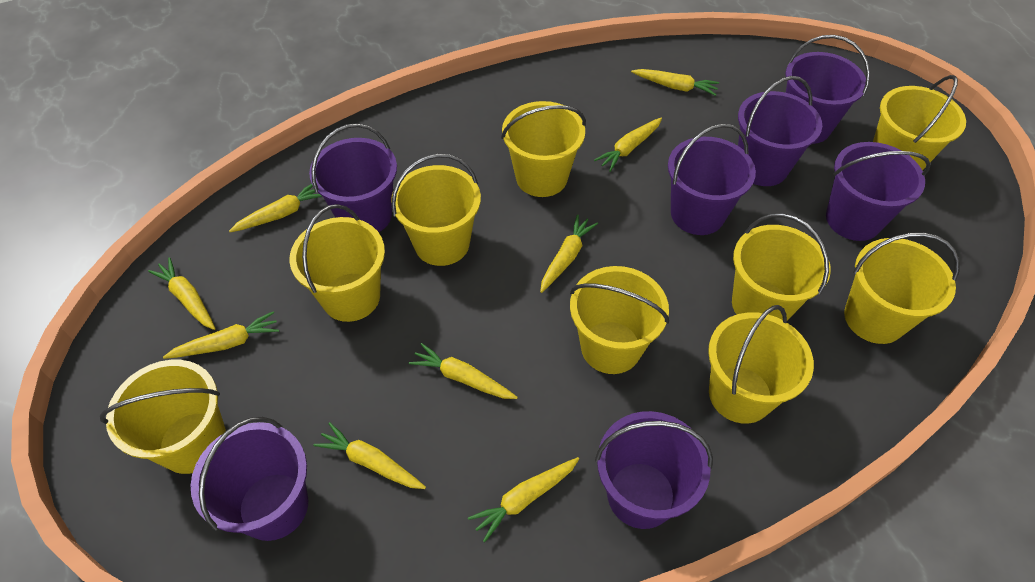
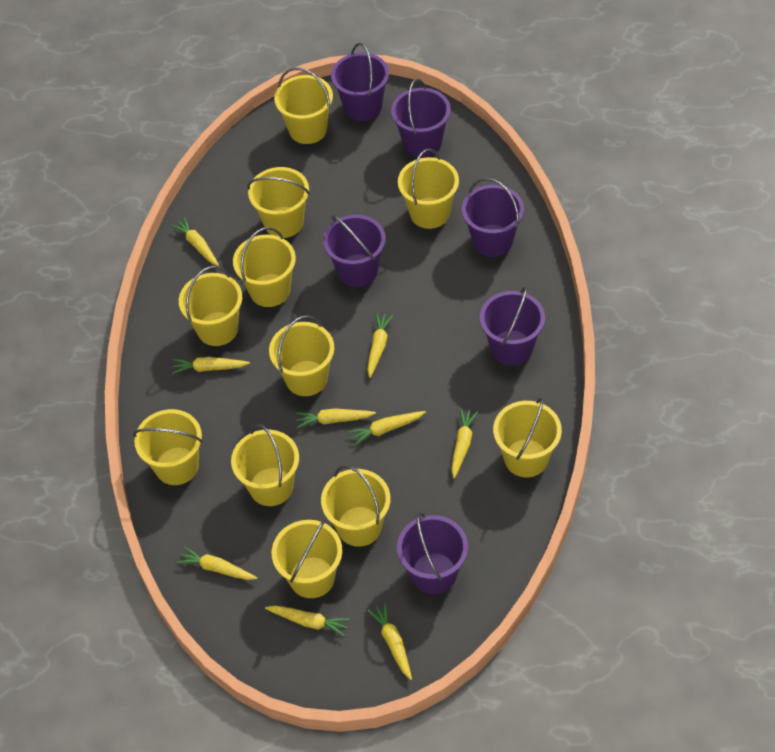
purple bucket: 7 -> 6
yellow bucket: 9 -> 11

